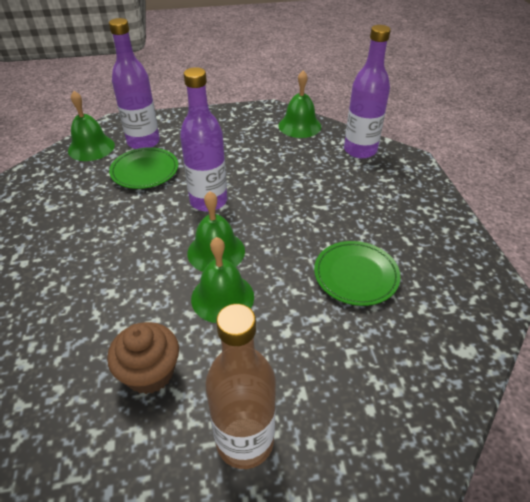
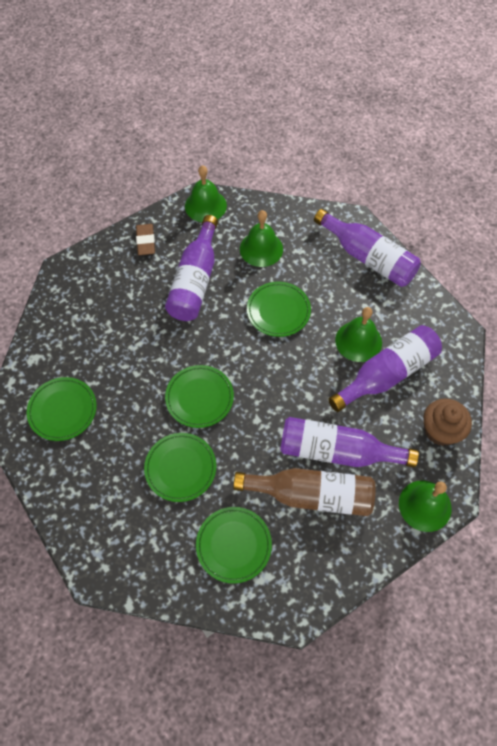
brown eraser: 0 -> 1
green plate: 2 -> 5
purple bottle: 3 -> 4

